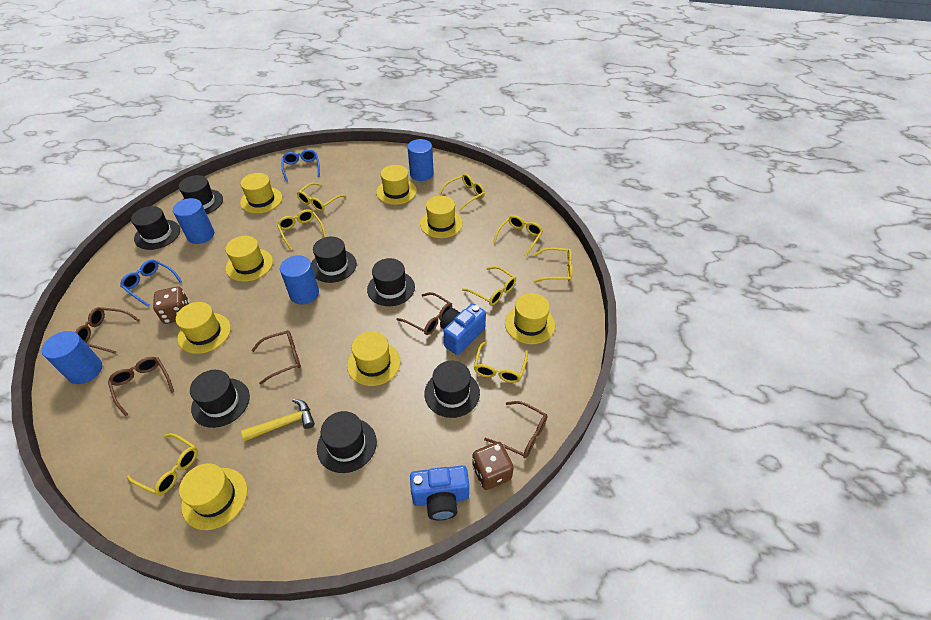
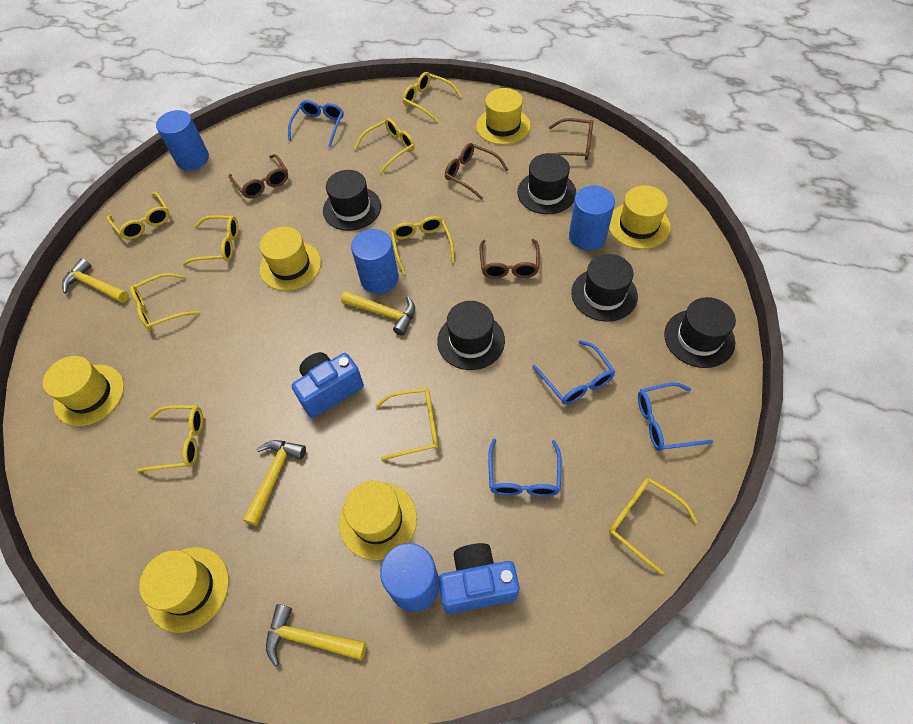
black hat: 7 -> 5
blue glasses: 2 -> 4
brown dice: 2 -> 0
brown glasses: 5 -> 4
yellow glasses: 8 -> 9
yellow hammer: 1 -> 4
yellow hat: 8 -> 6

